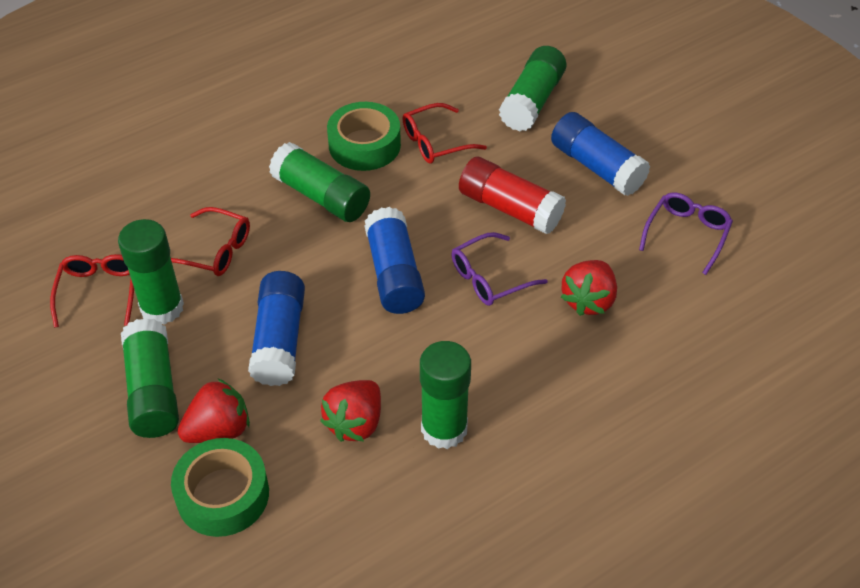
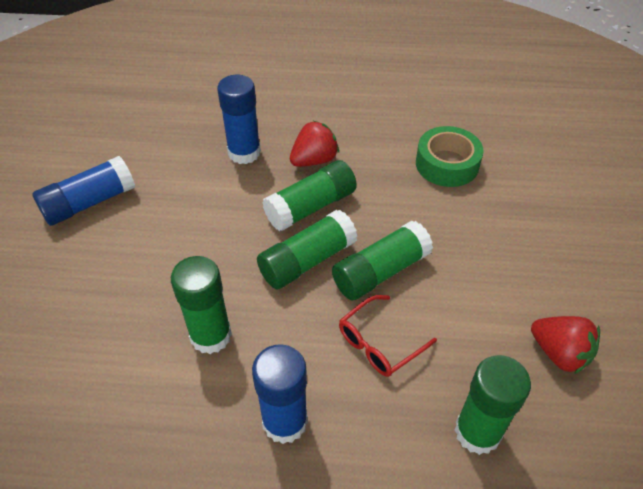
green tape: 2 -> 1
purple glasses: 2 -> 0
red glasses: 3 -> 1
red glue stick: 1 -> 0
red strawberry: 3 -> 2

